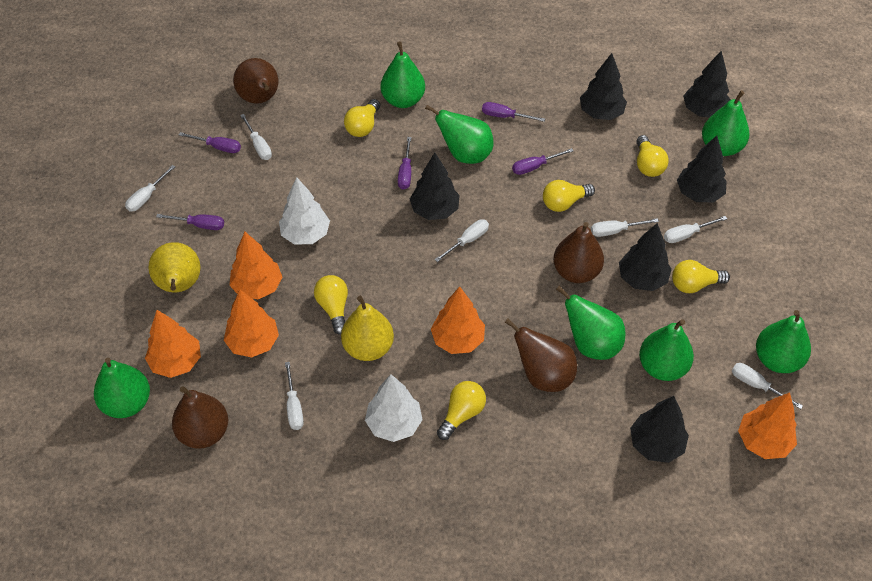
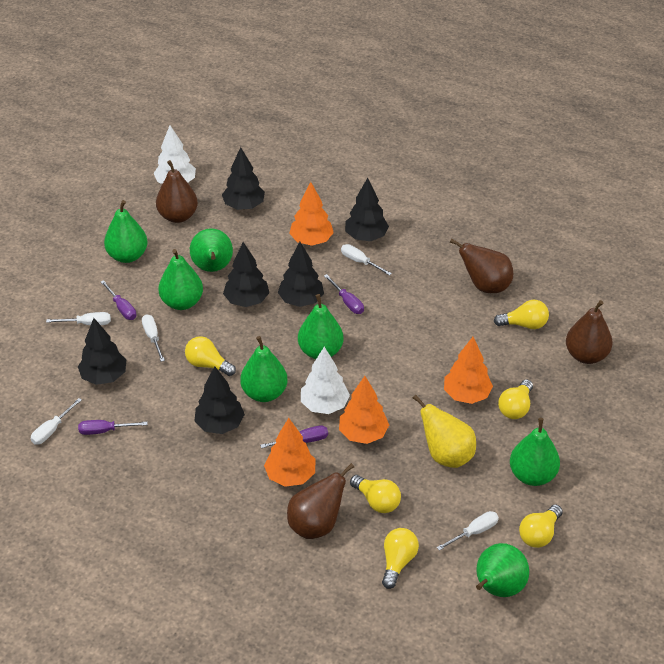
orange tree: 5 -> 4
purple screwdriver: 5 -> 4
white screwdriver: 7 -> 5
yellow pear: 2 -> 1

